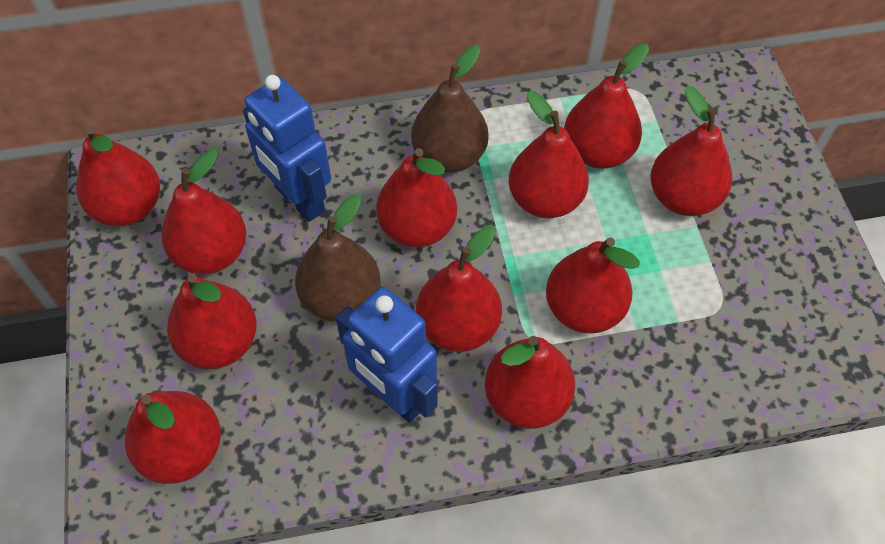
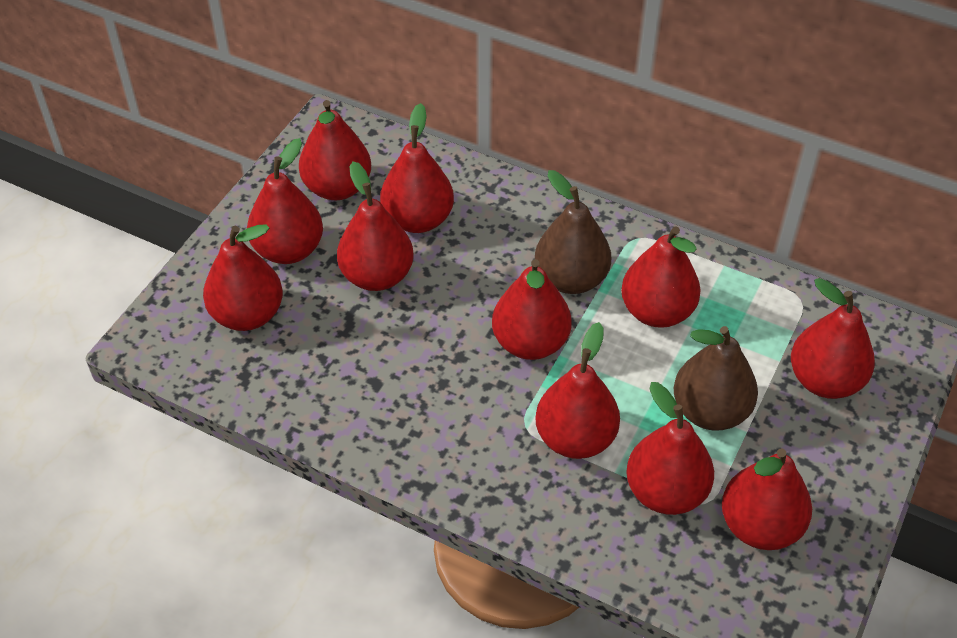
blue robot: 2 -> 0

